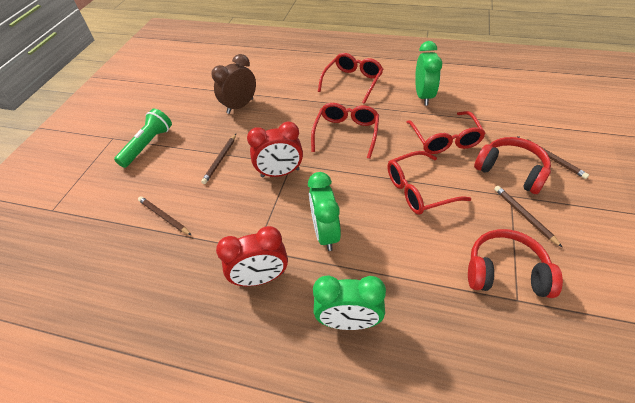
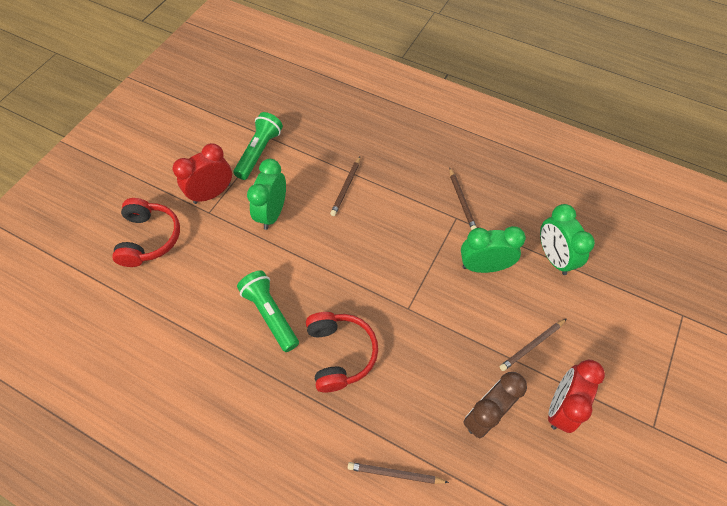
green flashlight: 1 -> 2
red glasses: 4 -> 0

